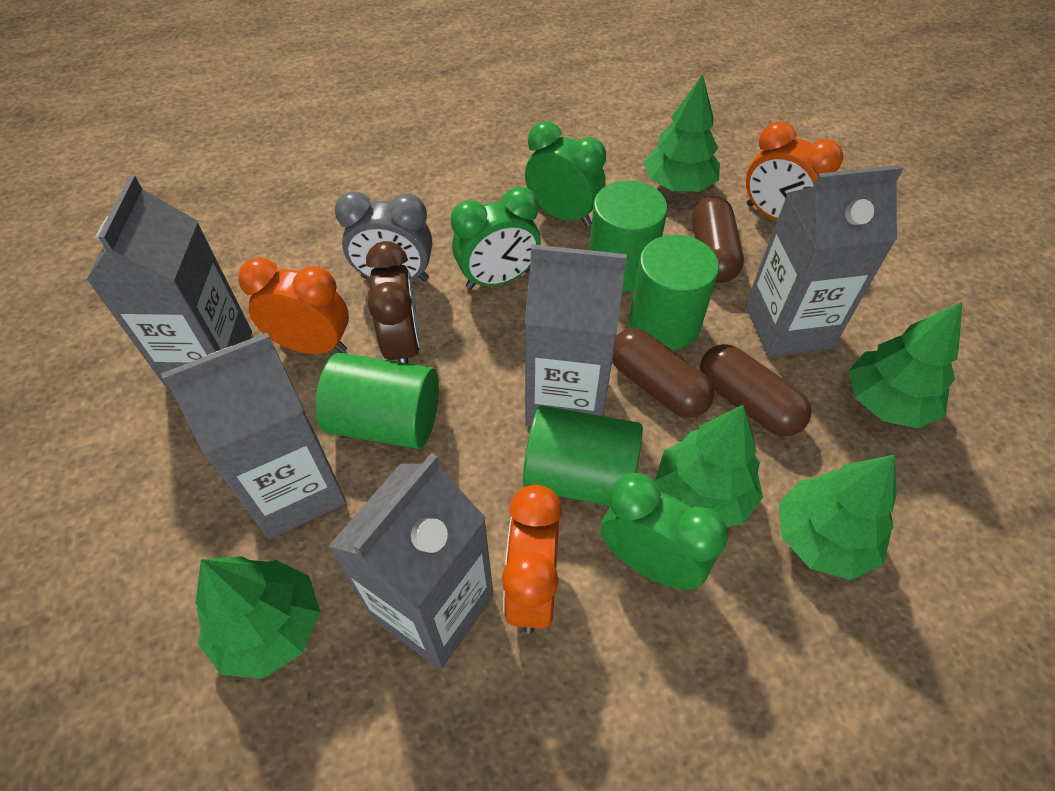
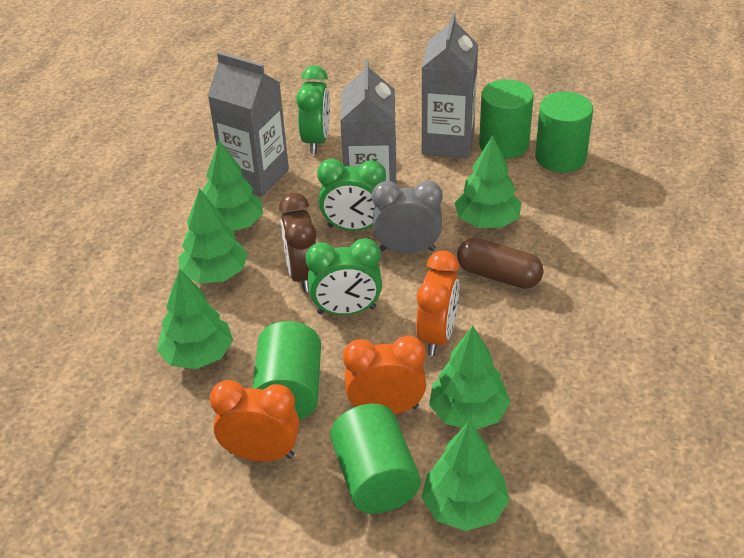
brown capsule: 3 -> 1
green tree: 5 -> 6
grey carton: 5 -> 3

